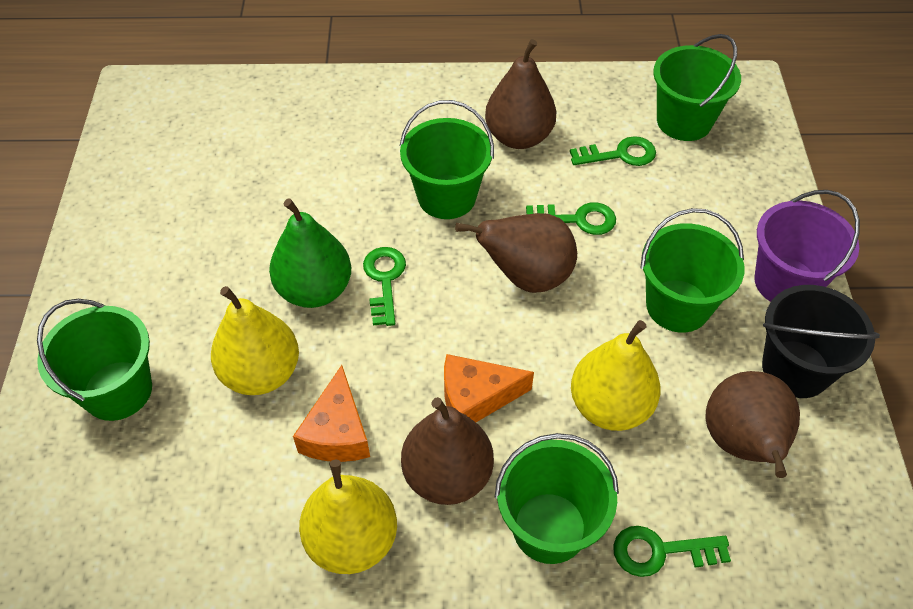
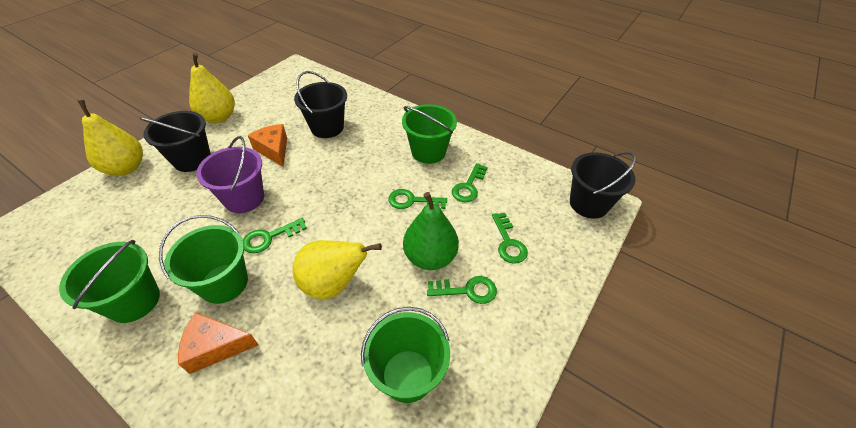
black bucket: 1 -> 3
brown pear: 4 -> 0
green bucket: 5 -> 4
green key: 4 -> 5

